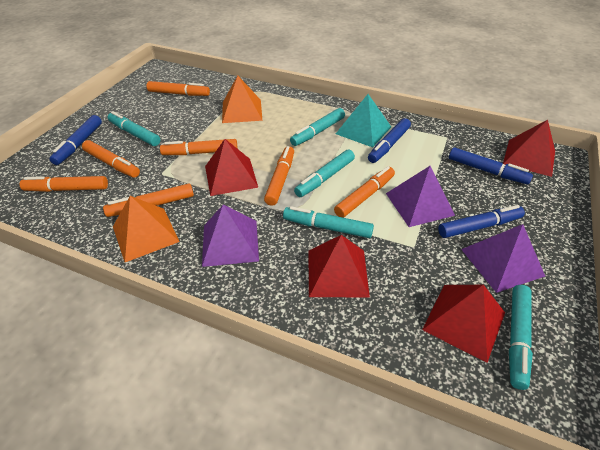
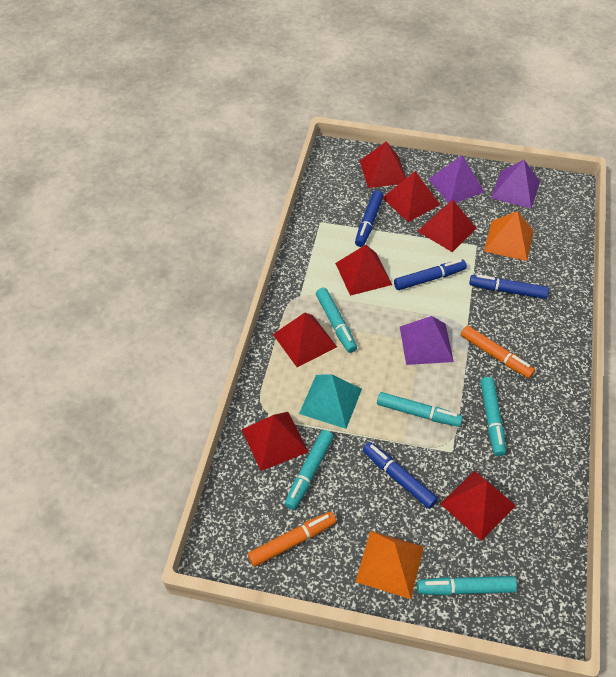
orange marker: 7 -> 2
red pyramid: 4 -> 7

